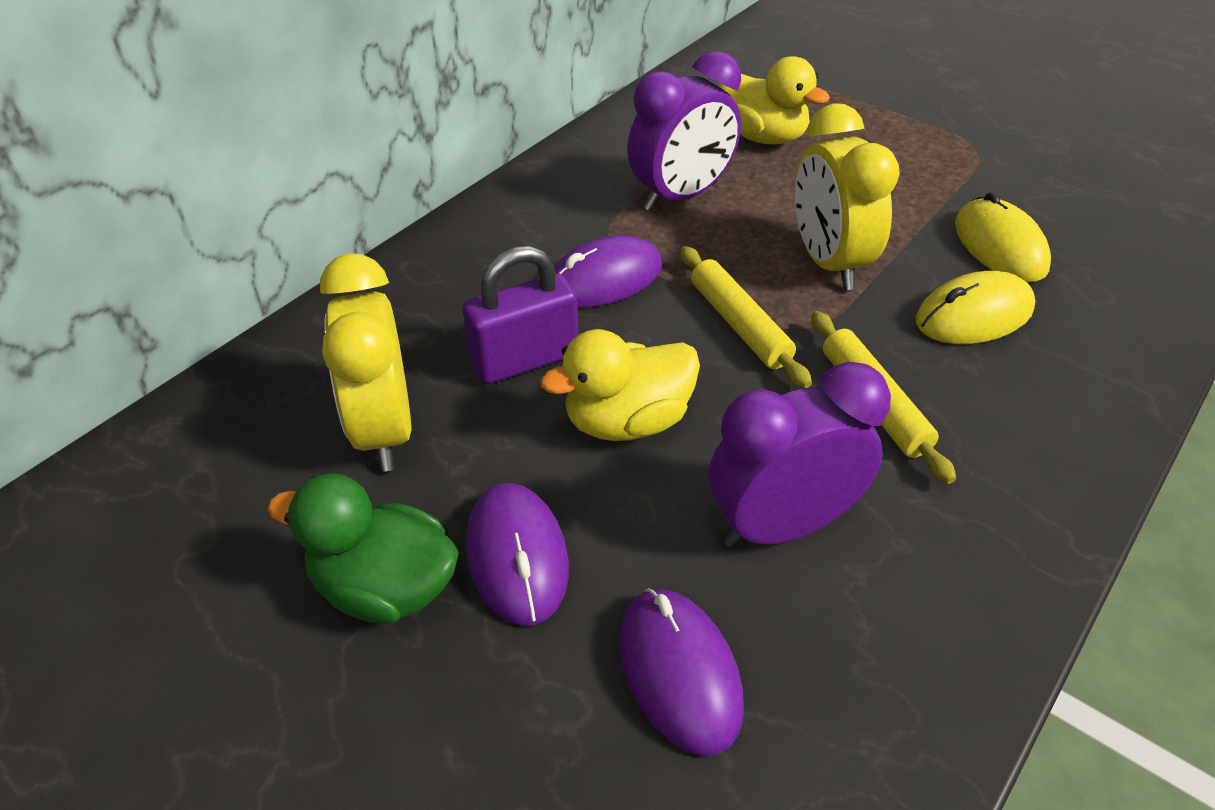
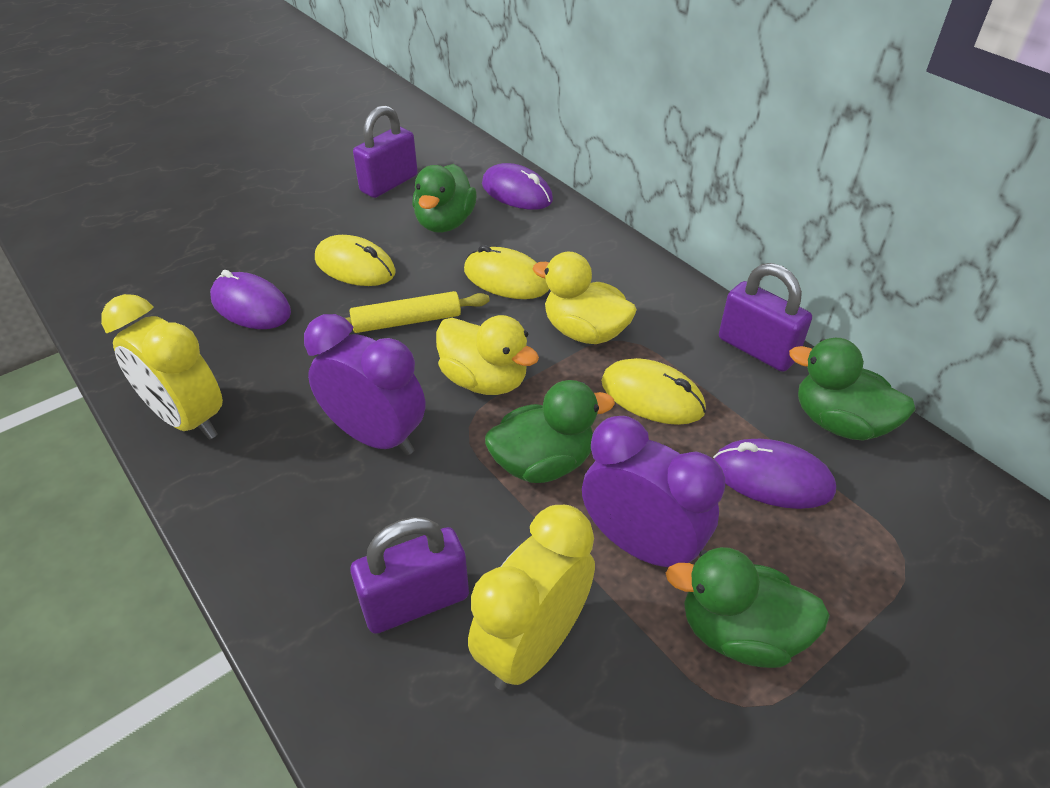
green duck: 1 -> 4
purple padlock: 1 -> 3
yellow mouse: 2 -> 3
yellow rolling pin: 2 -> 1

